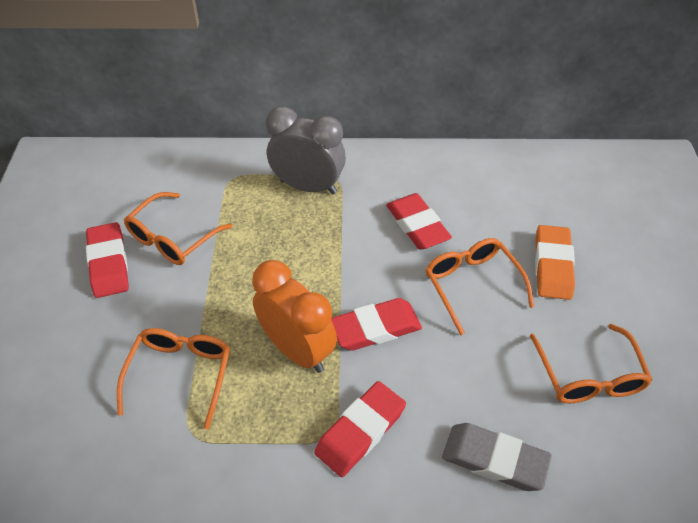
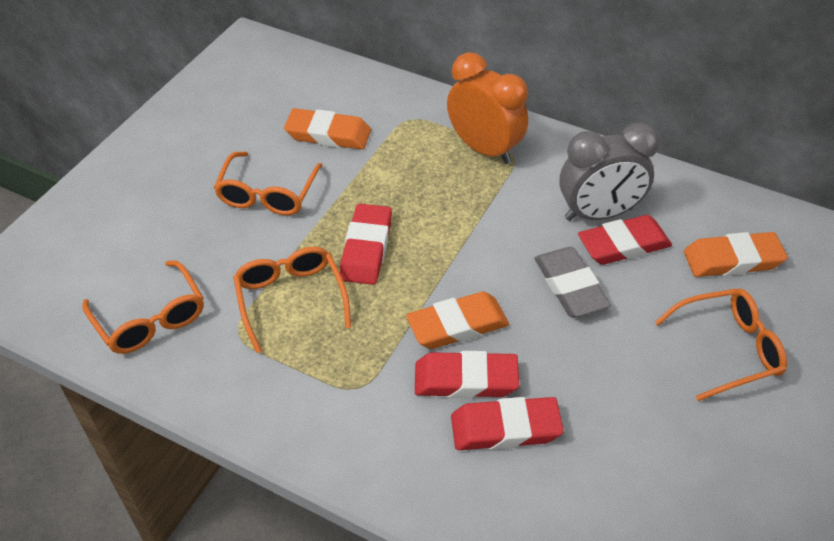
orange eraser: 1 -> 3

